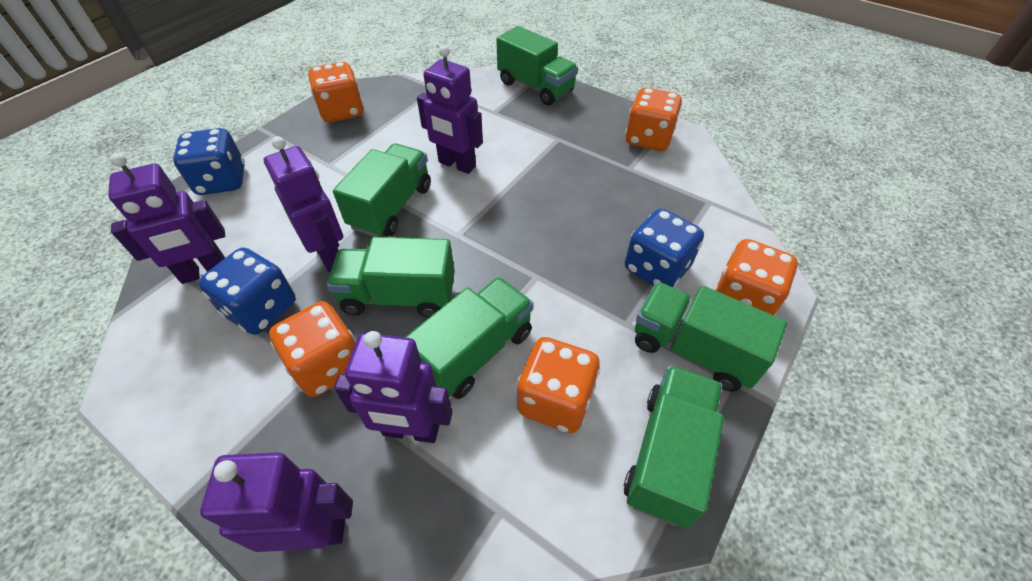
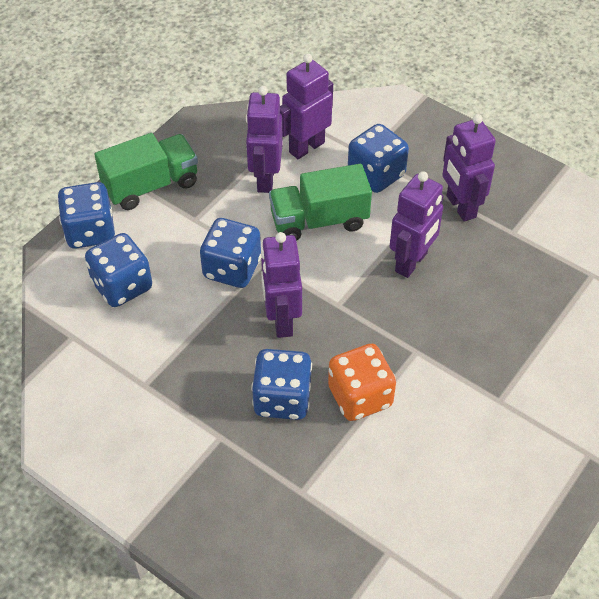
blue dice: 3 -> 5
green truck: 6 -> 2
orange dice: 5 -> 1

